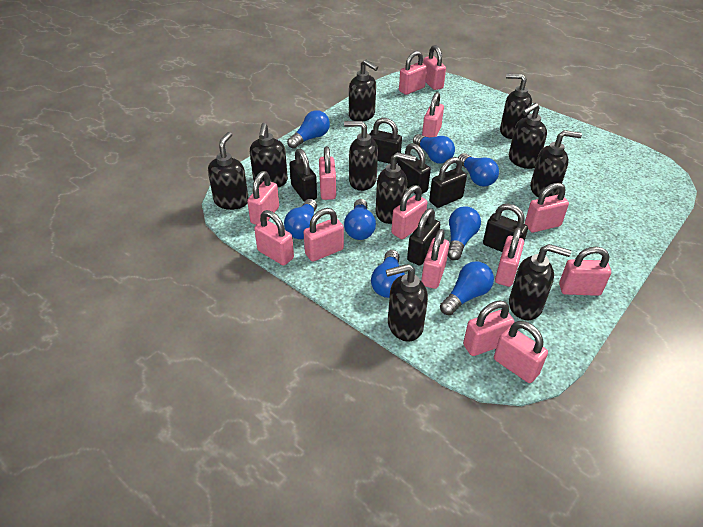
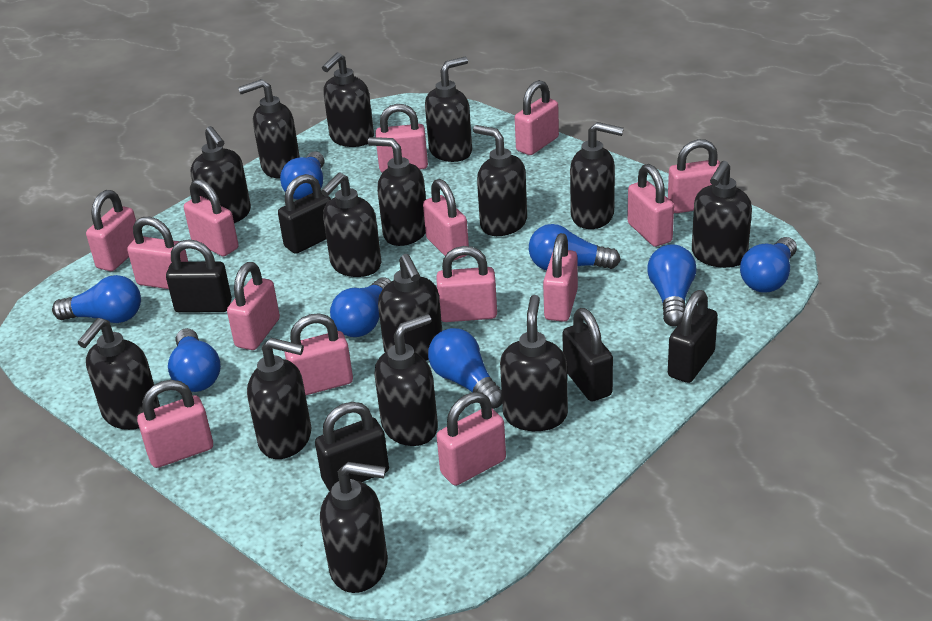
black padlock: 6 -> 5
black soap dispenser: 10 -> 15

